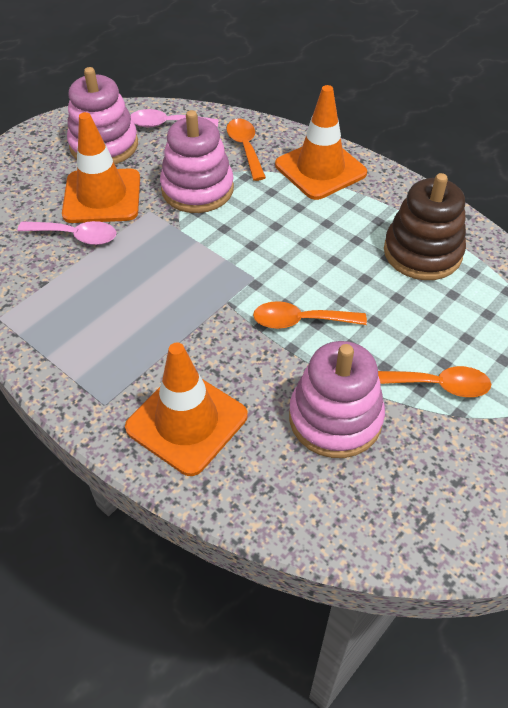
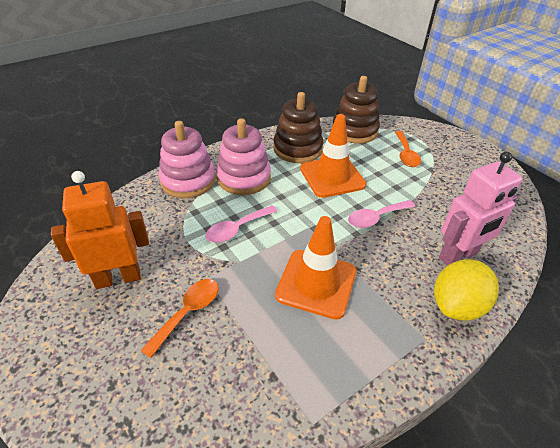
brown stacking toy: 1 -> 2
orange robot: 0 -> 1
orange spoon: 3 -> 2
orange traffic cone: 3 -> 2
pink robot: 0 -> 1
pink stacking toy: 3 -> 2
yellow lemon: 0 -> 1

